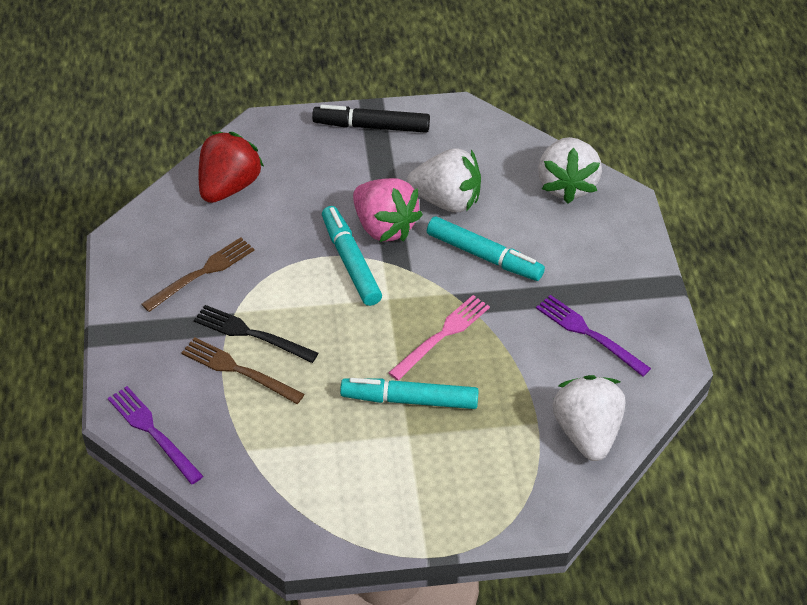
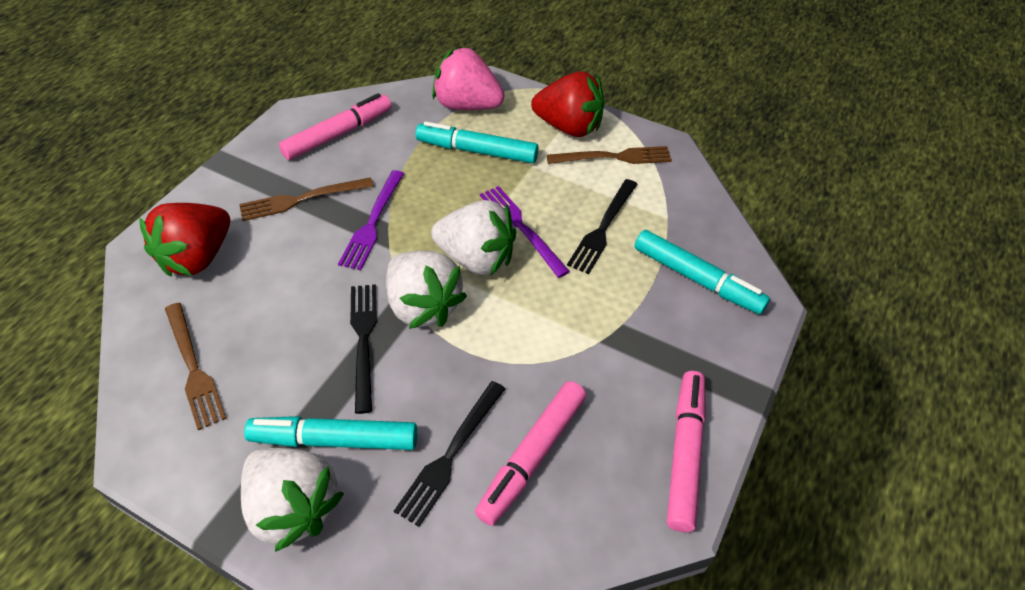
black fork: 1 -> 3
black marker: 1 -> 0
brown fork: 2 -> 3
pink fork: 1 -> 0
pink marker: 0 -> 3
red strawberry: 1 -> 2

